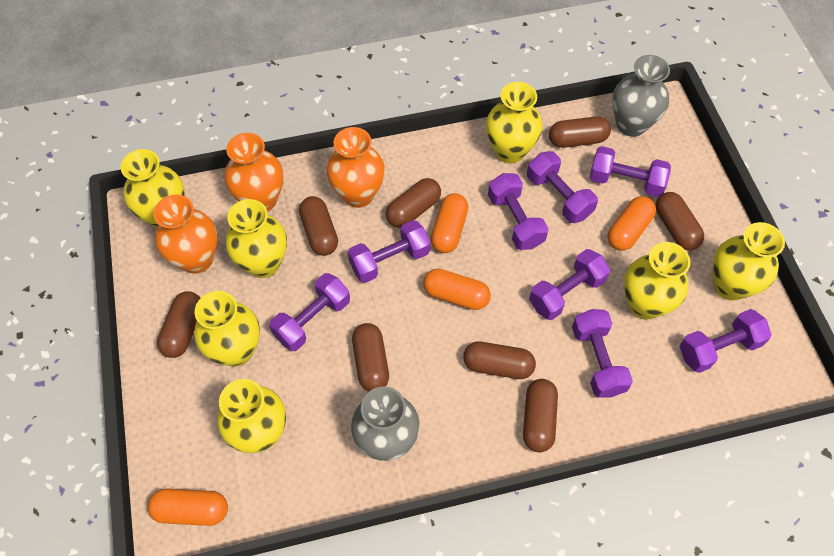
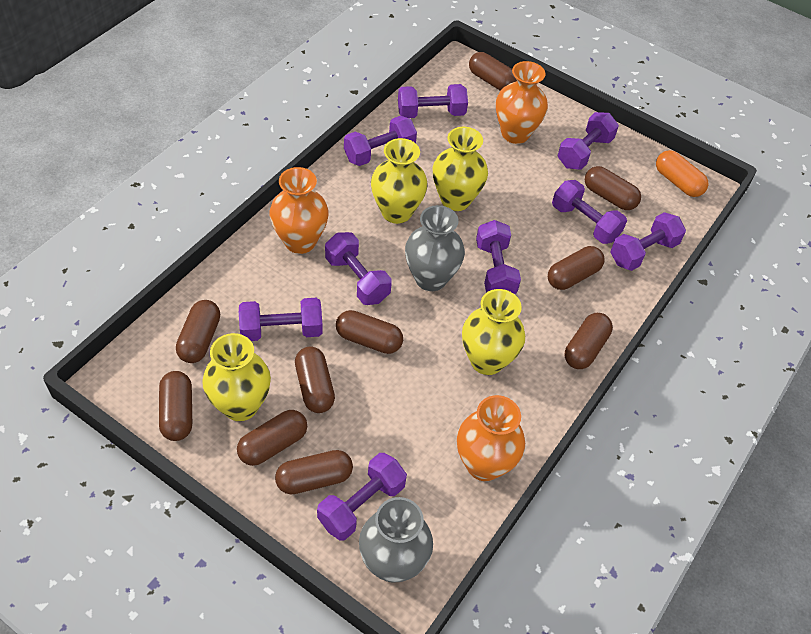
brown capsule: 8 -> 10
orange capsule: 4 -> 1
purple dumbbell: 8 -> 9
yellow vase: 7 -> 4

